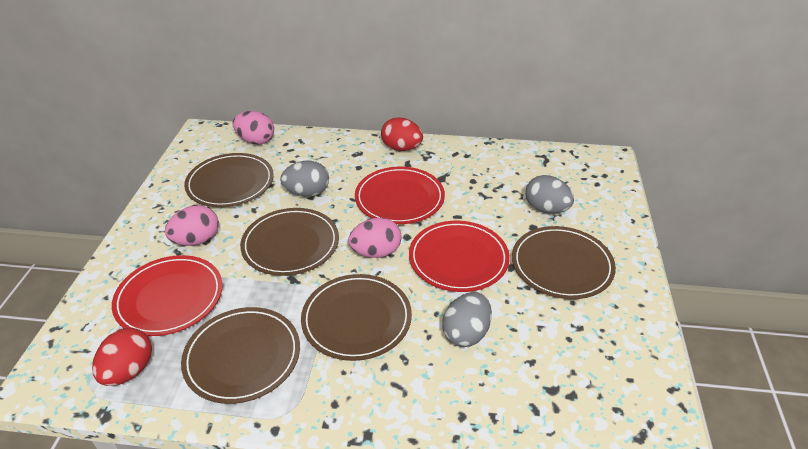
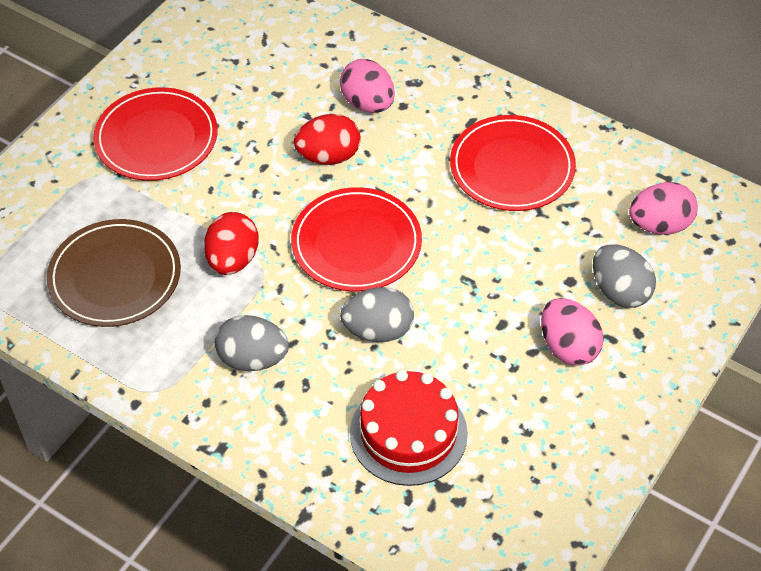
brown plate: 5 -> 1
red cake: 0 -> 1

